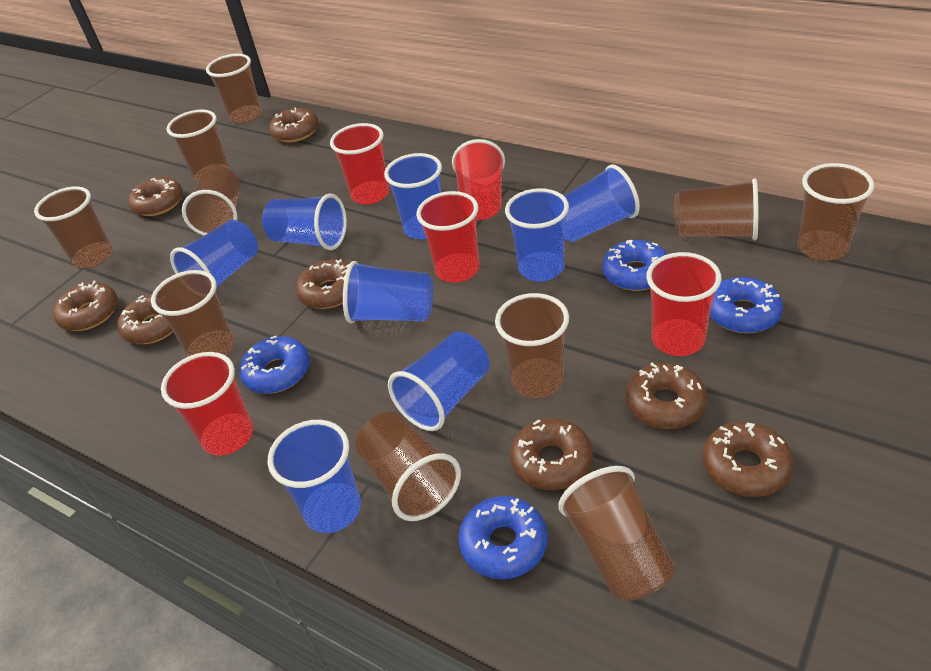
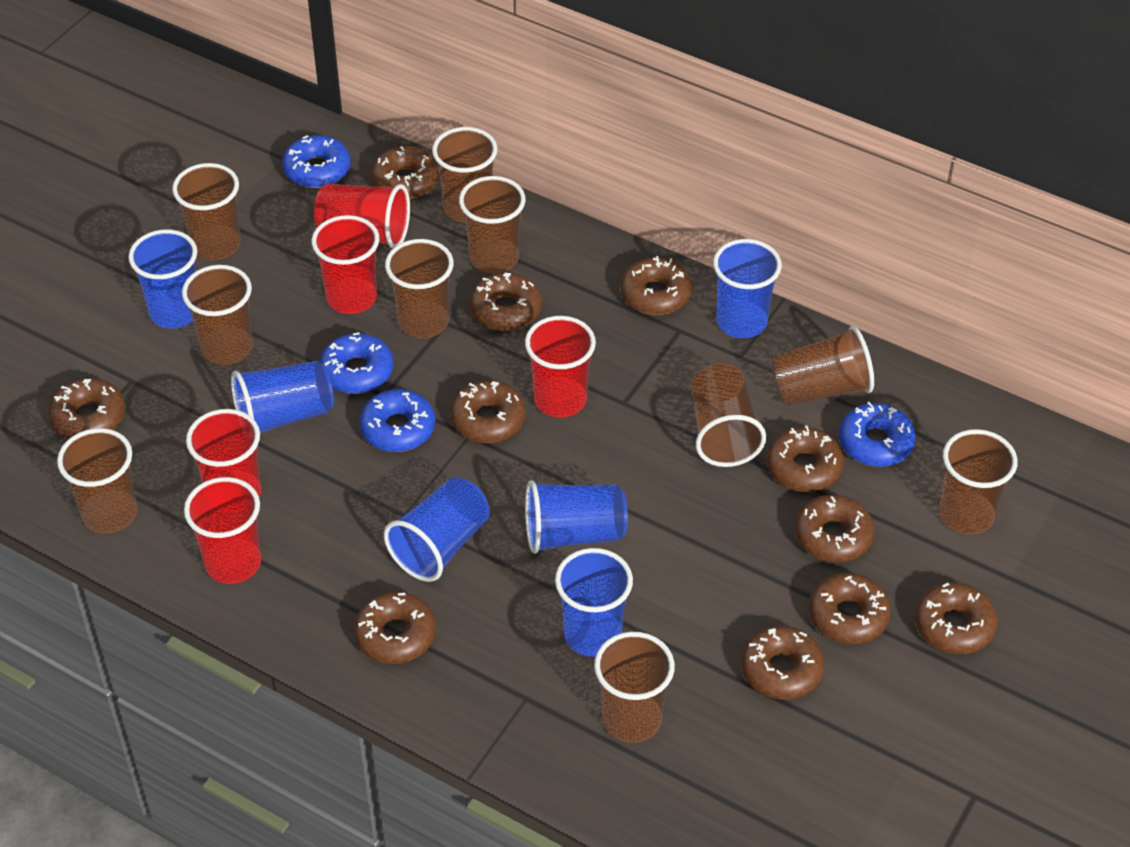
blue cup: 8 -> 6
brown donut: 8 -> 11

